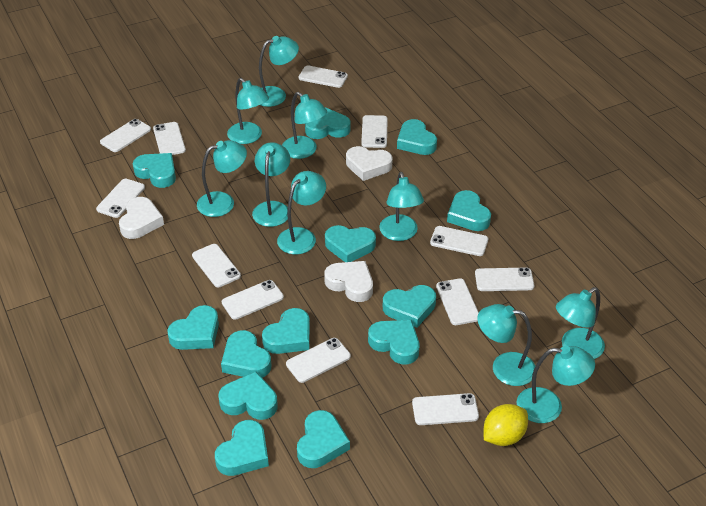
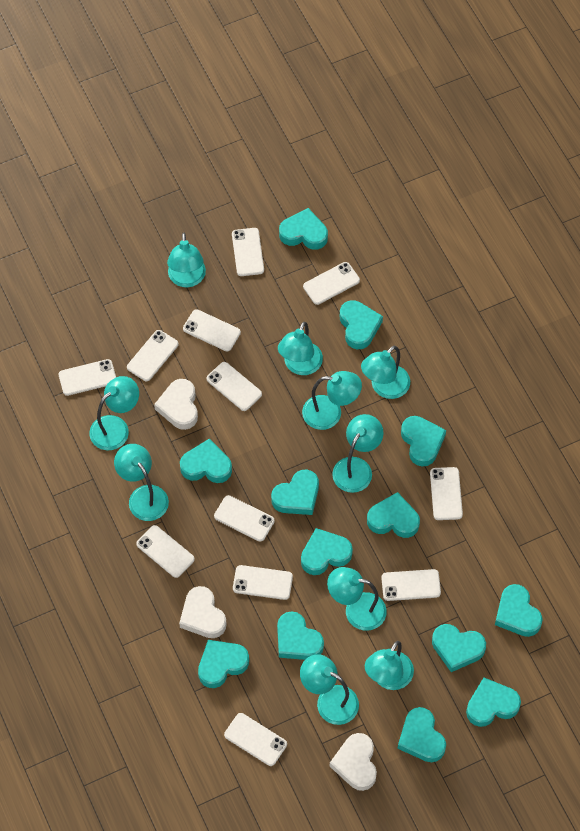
yellow lemon: 1 -> 0

